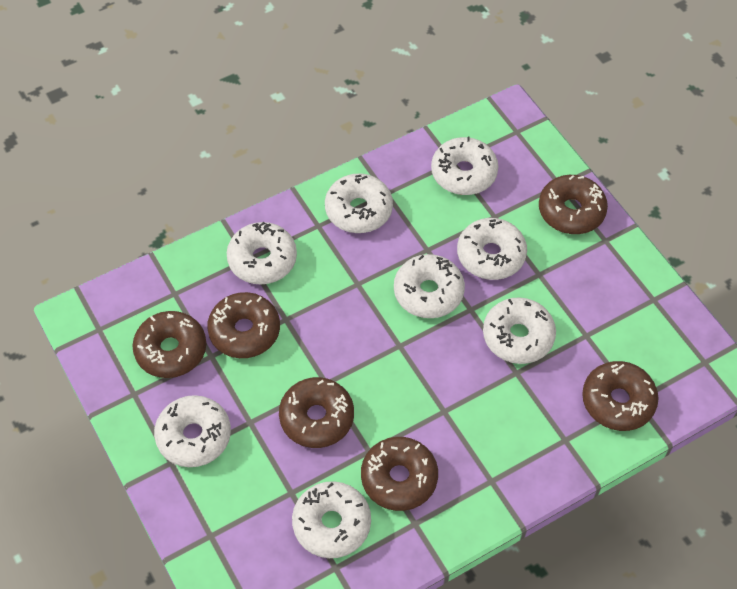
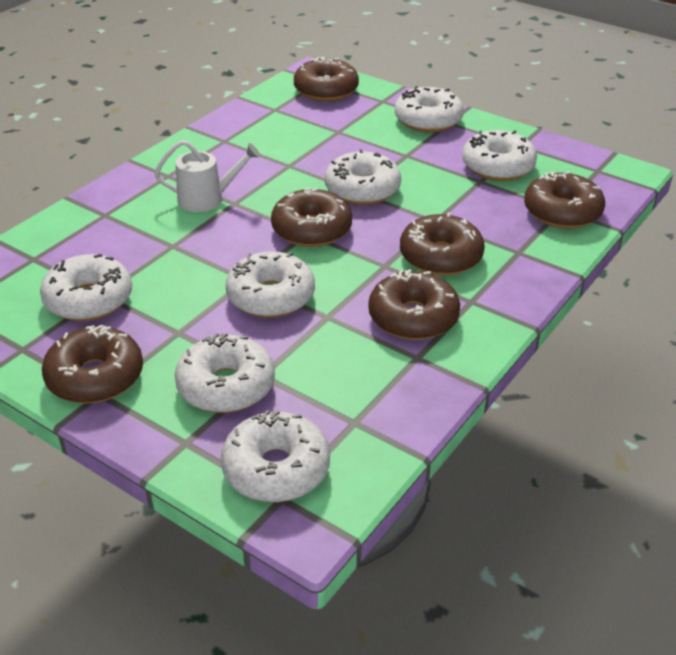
white donut: 8 -> 7
white watering can: 0 -> 1

